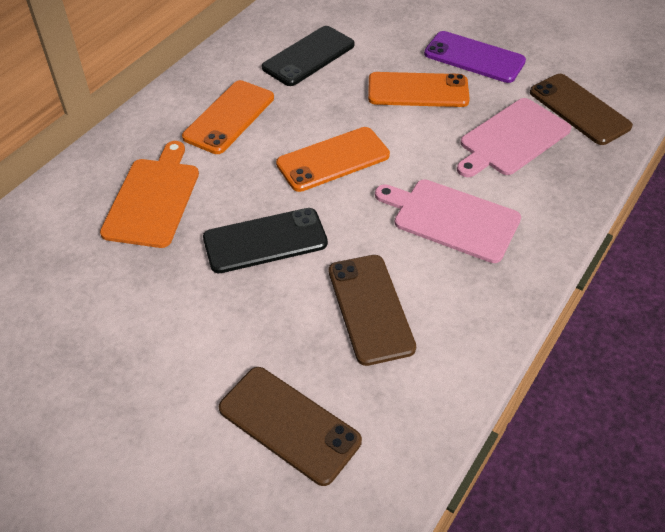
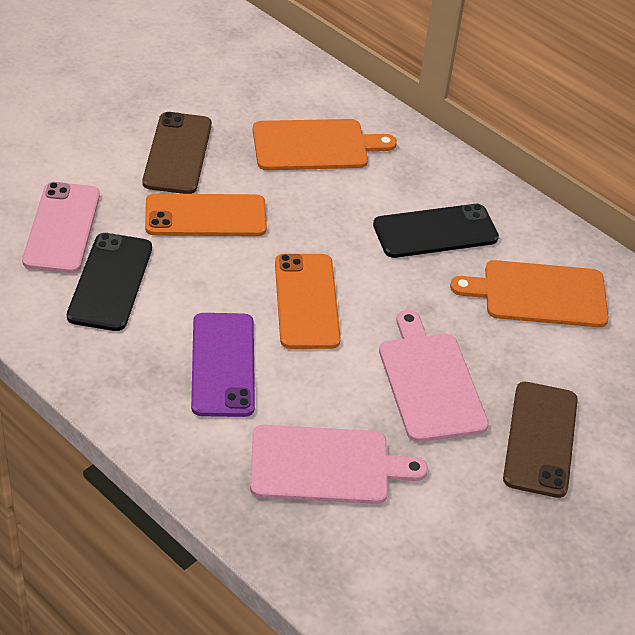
brown phone: 3 -> 2
orange cutting board: 1 -> 2
orange phone: 3 -> 2
pink phone: 0 -> 1

